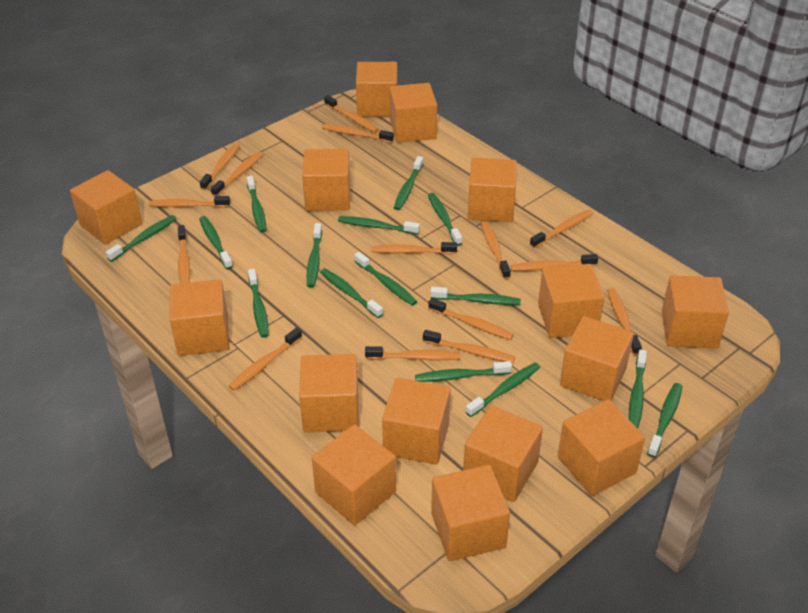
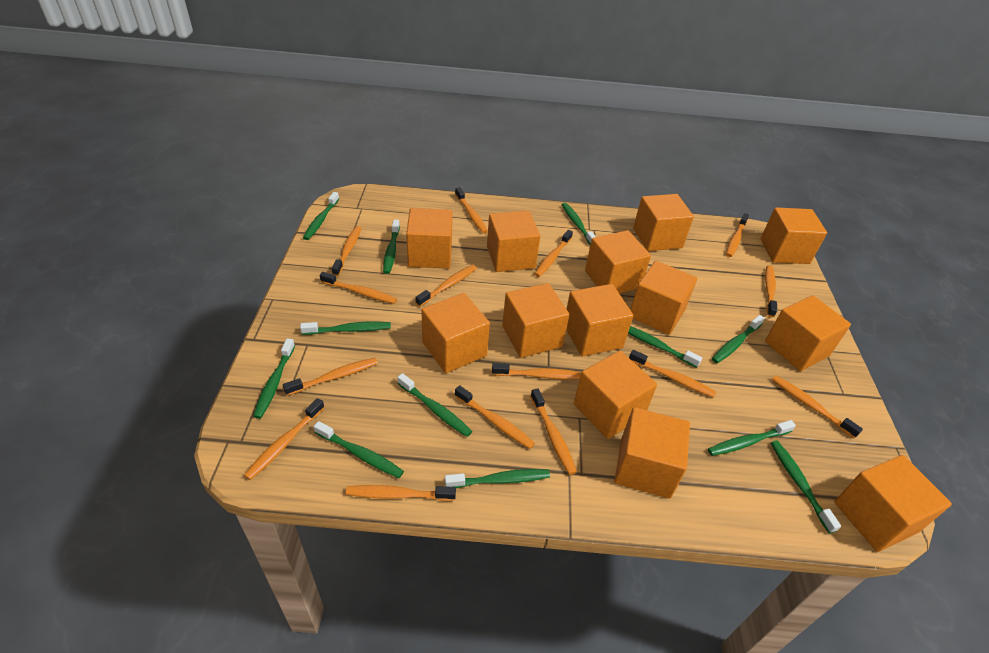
green toothbrush: 15 -> 12
orange cube: 15 -> 13

